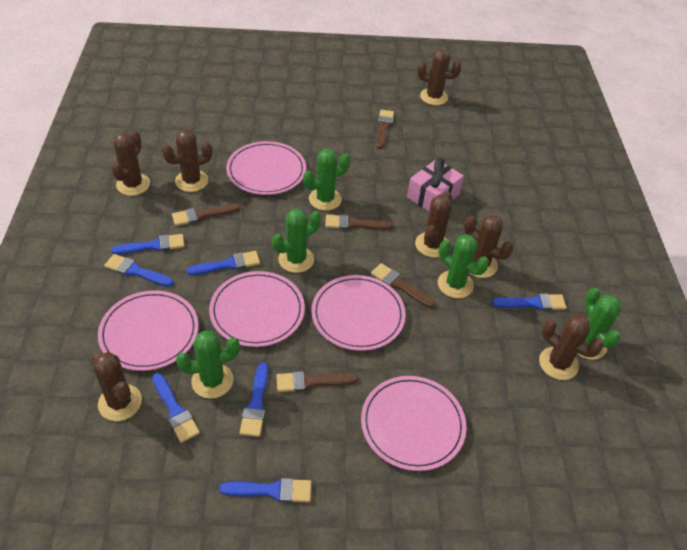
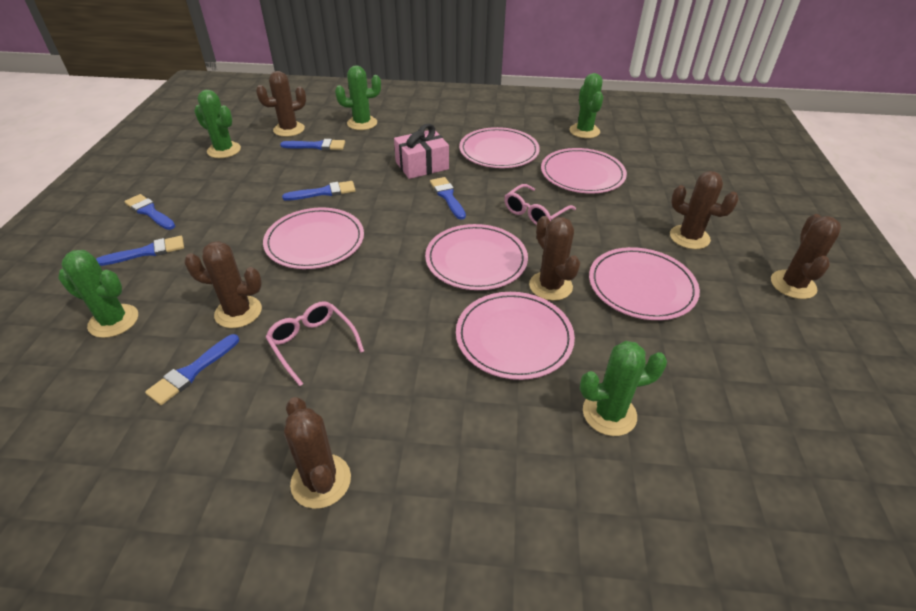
blue brush: 7 -> 6
brown brush: 5 -> 0
brown cactus: 7 -> 6
pink glasses: 0 -> 2
pink plate: 5 -> 6

